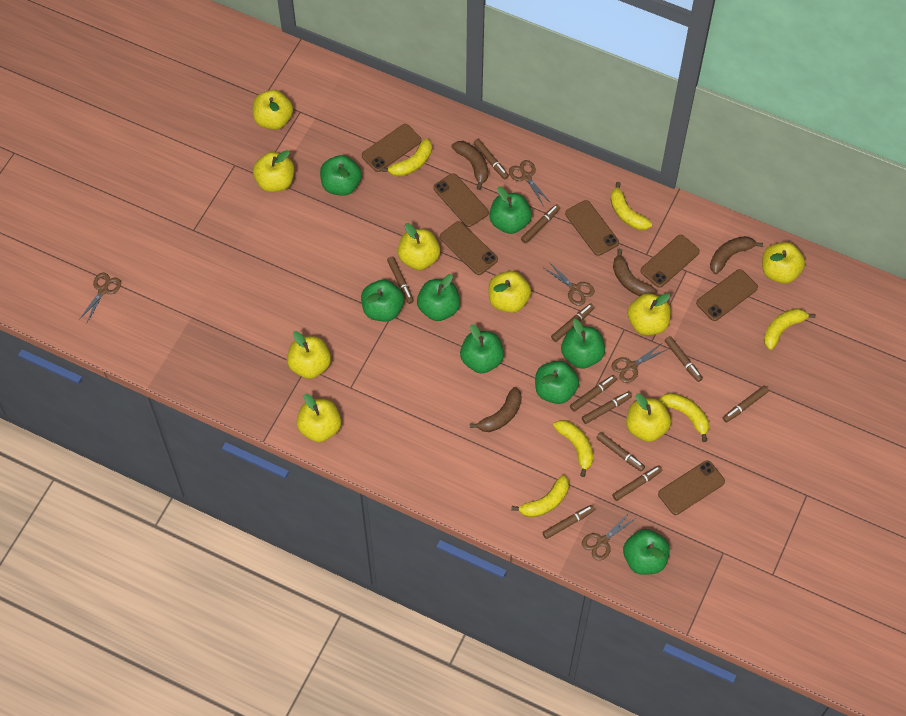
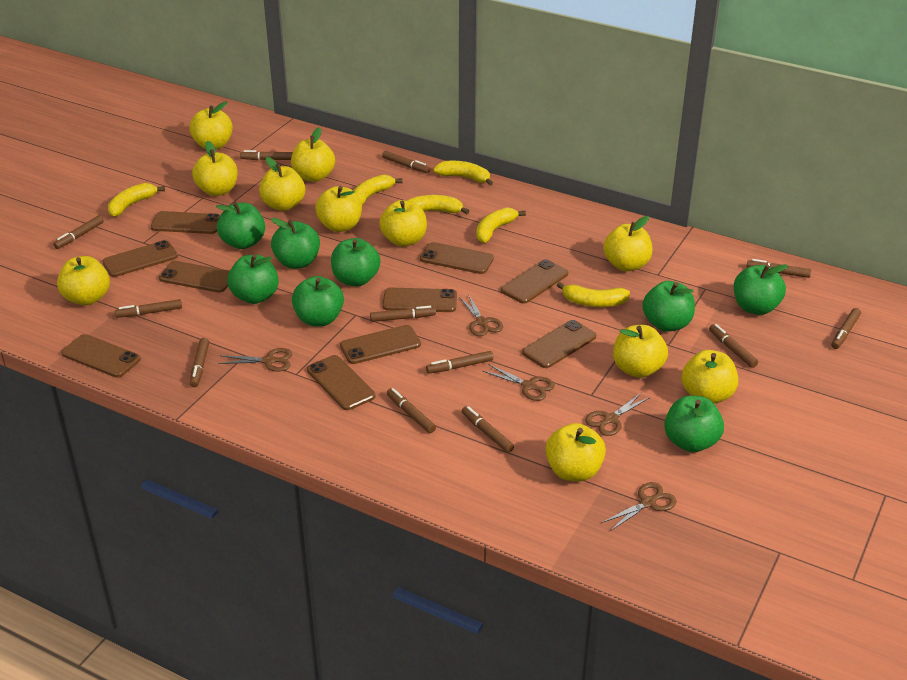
brown banana: 4 -> 0
brown marker: 11 -> 12
brown phone: 7 -> 10
yellow apple: 9 -> 11

